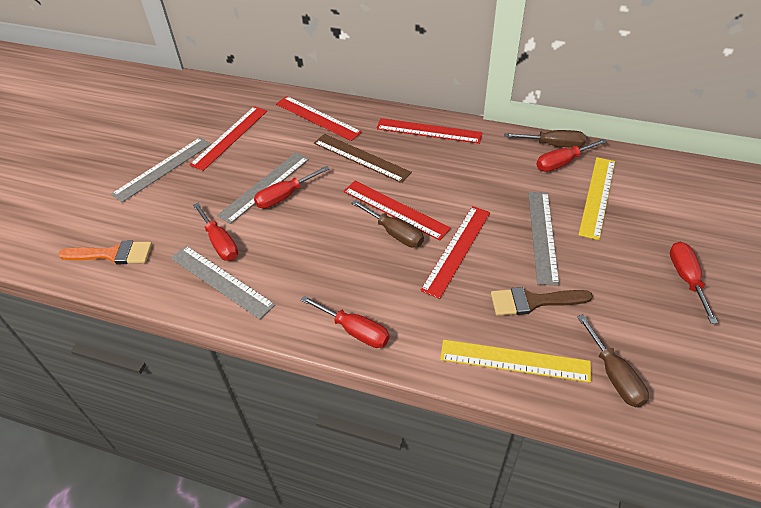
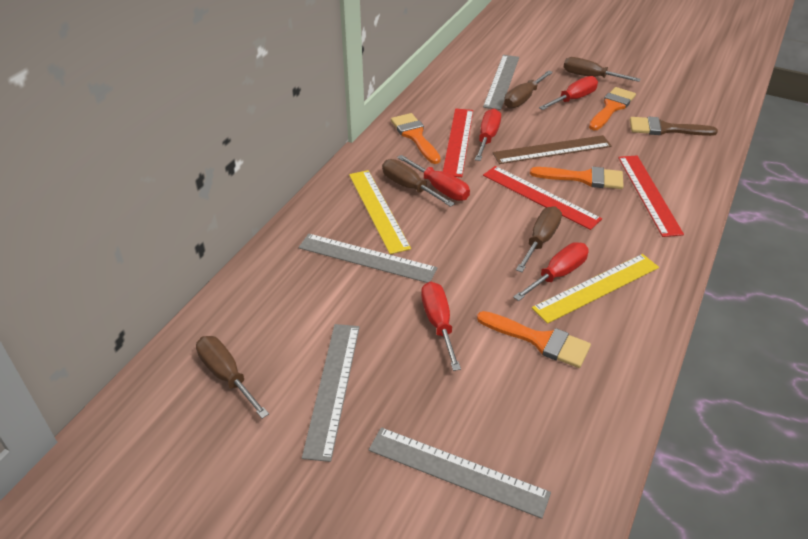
brown screwdriver: 3 -> 5
orange brush: 1 -> 4
red ruler: 5 -> 3

